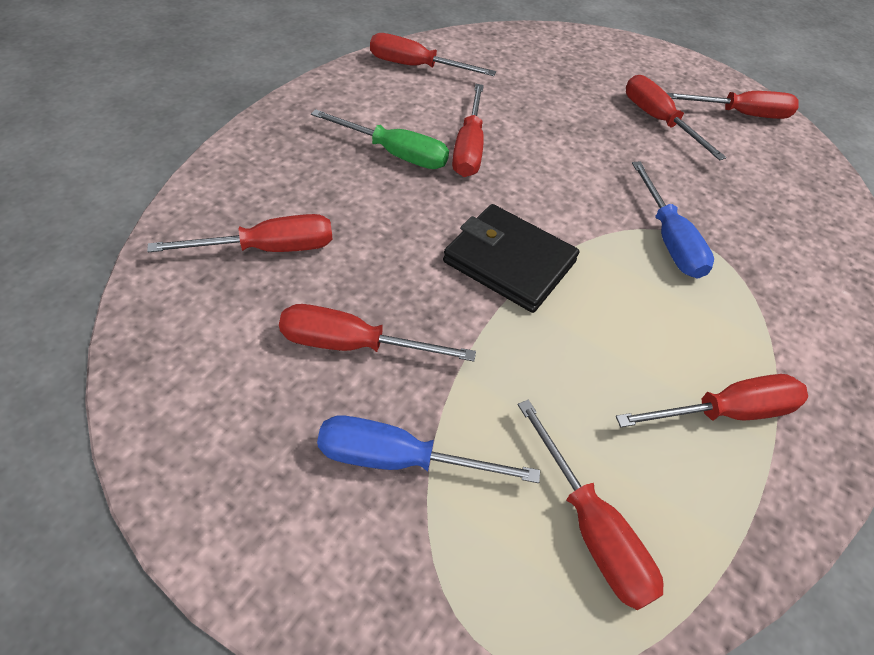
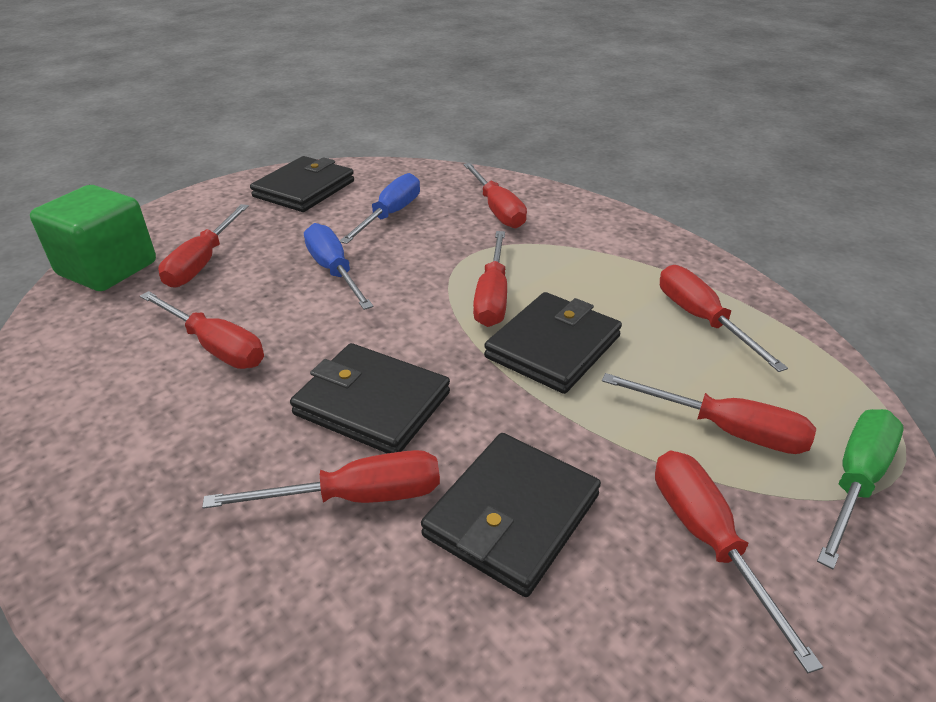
black wallet: 1 -> 4
green cube: 0 -> 1

